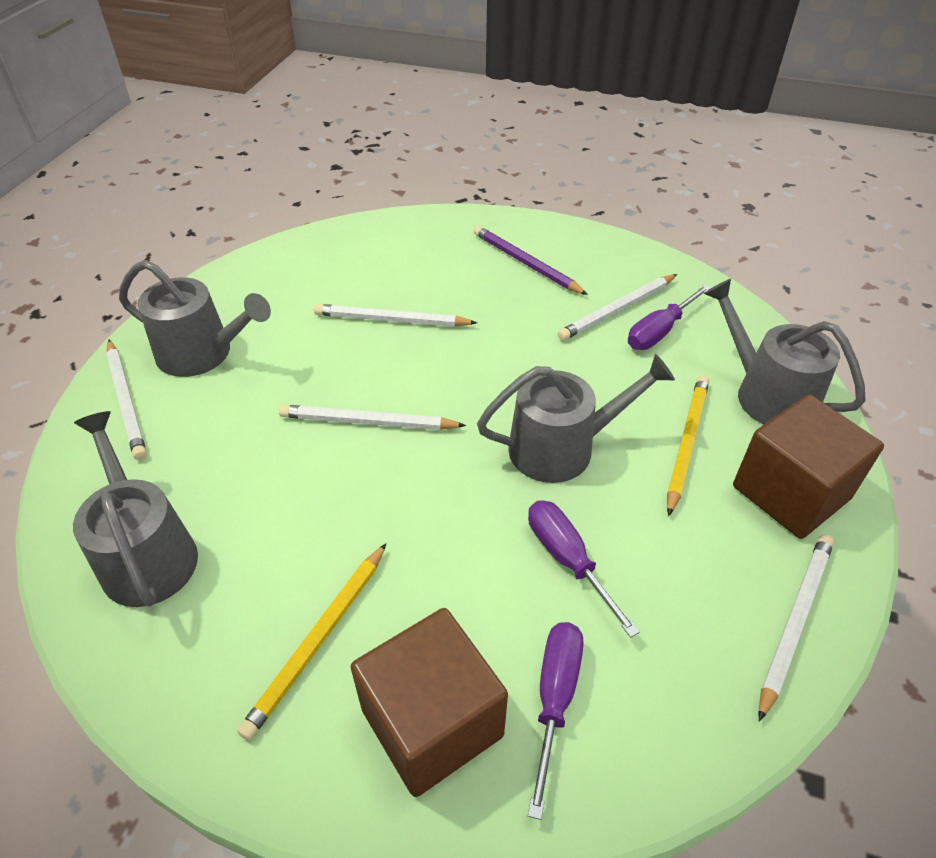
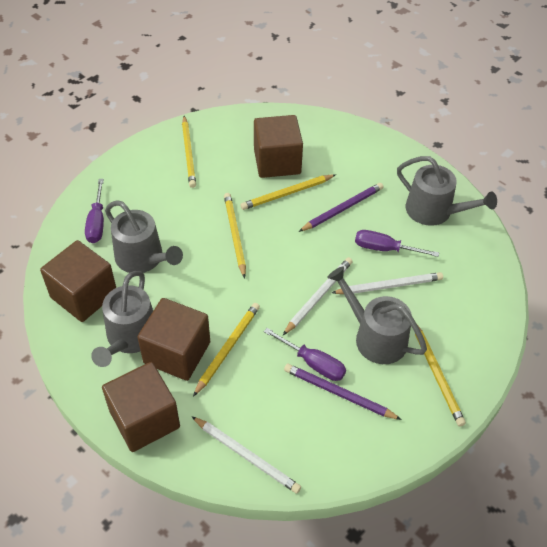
brown cube: 2 -> 4
purple pencil: 1 -> 2
white pencil: 5 -> 3
yellow pencil: 2 -> 5

